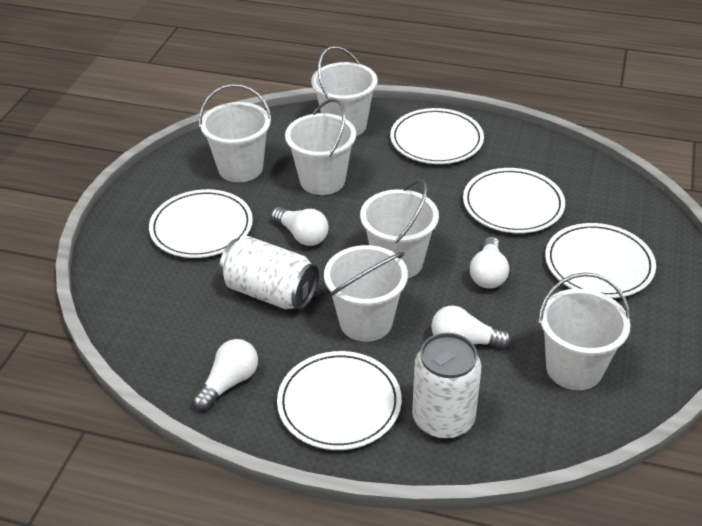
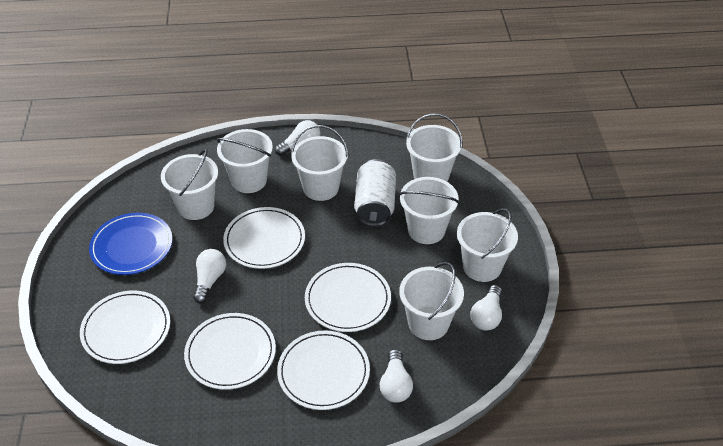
blue plate: 0 -> 1
white bucket: 6 -> 7
white can: 2 -> 1

